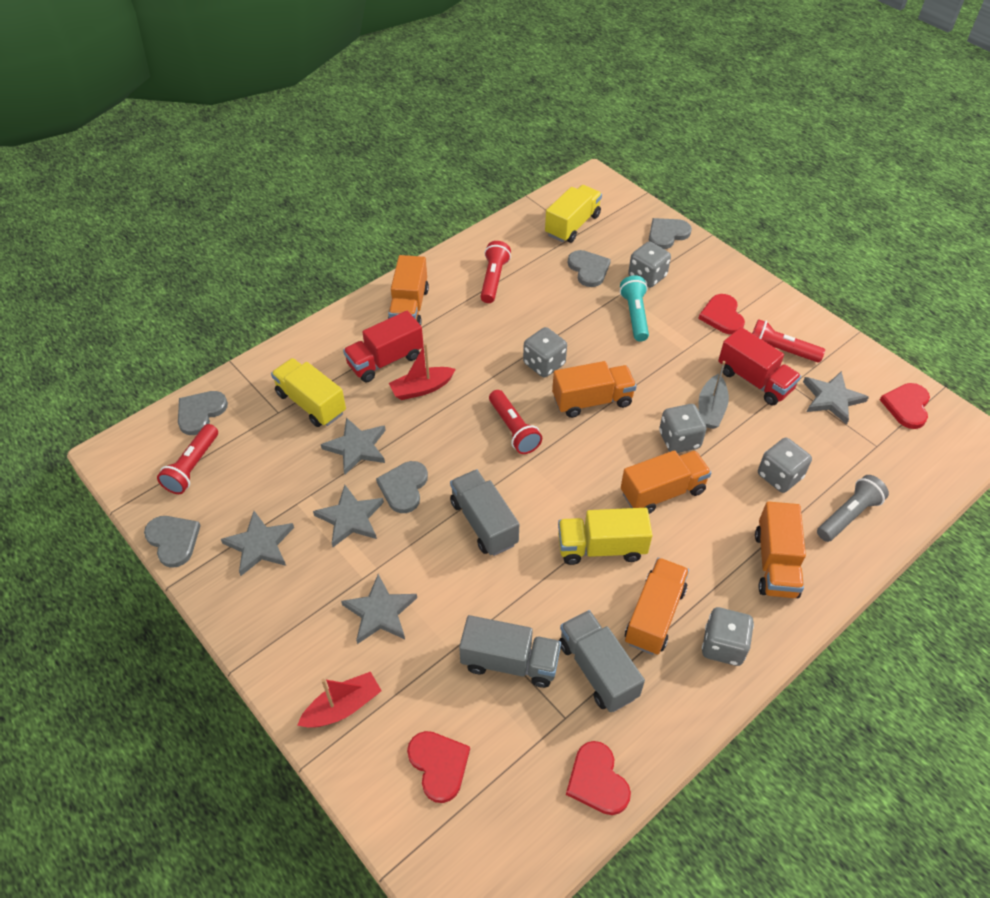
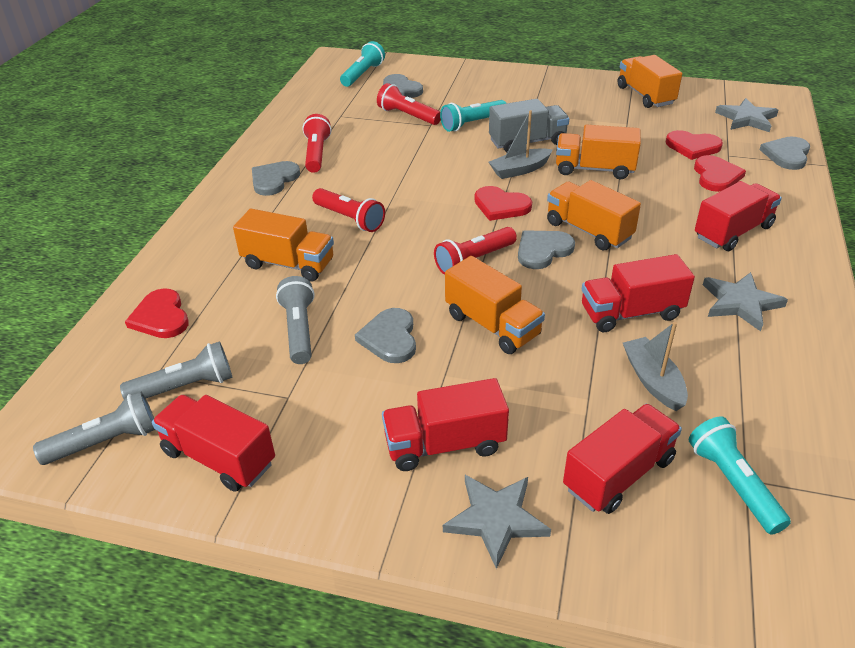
grey boat: 1 -> 2
grey dice: 5 -> 0
grey flashlight: 1 -> 3
grey star: 5 -> 3
grey truck: 3 -> 1
red boat: 2 -> 0
red truck: 2 -> 5
turquoise flashlight: 1 -> 3
yellow truck: 3 -> 0

